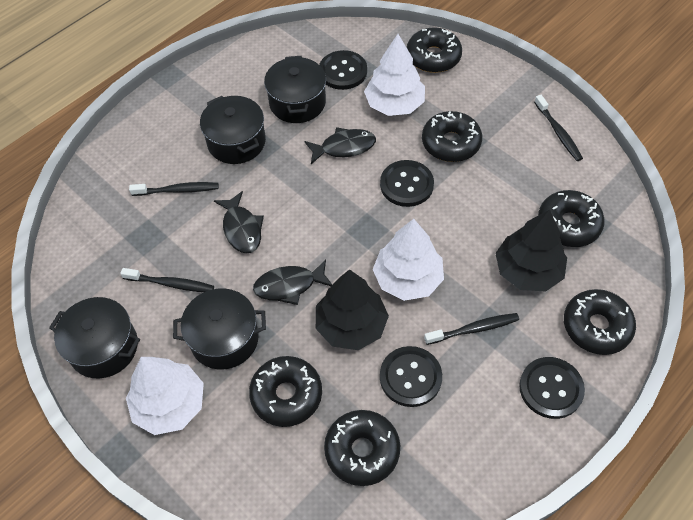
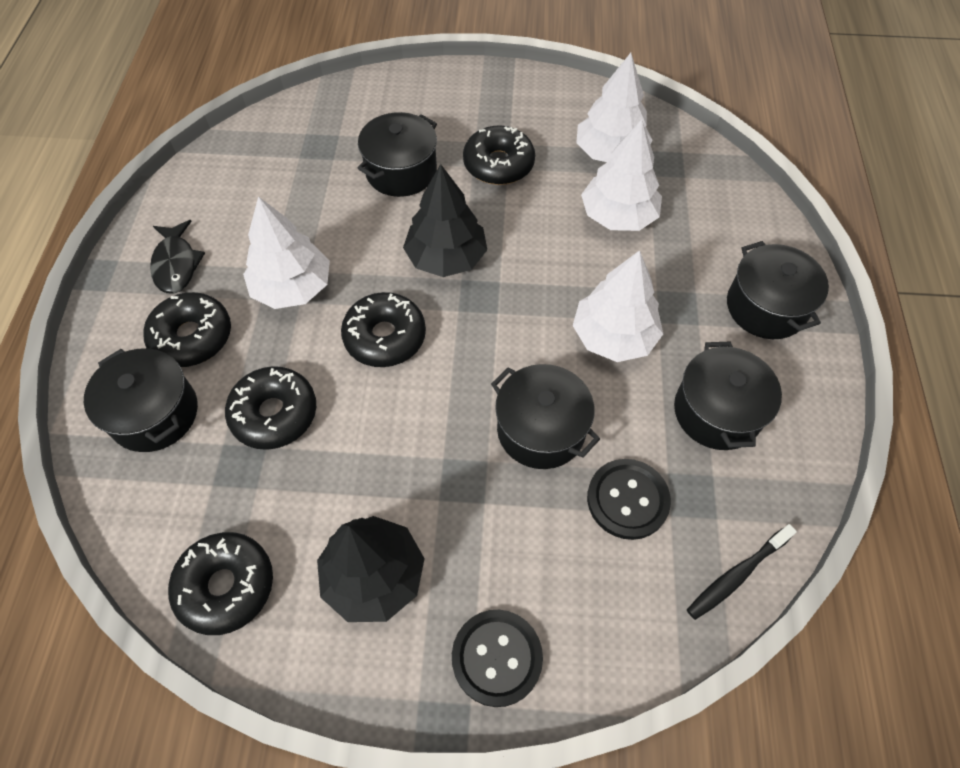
black button: 4 -> 2
black donut: 6 -> 5
black fish: 3 -> 1
black pot: 4 -> 5
black toothbrush: 4 -> 1
white tree: 3 -> 4

